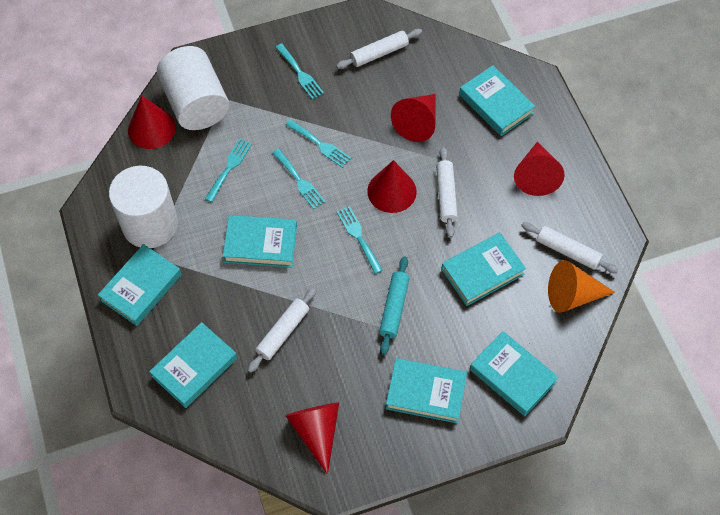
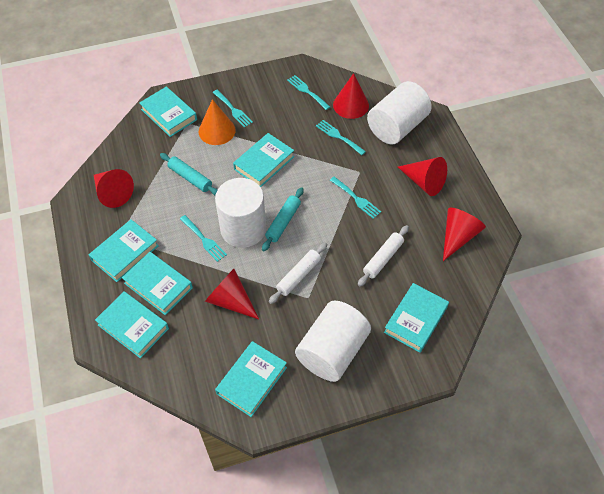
turquoise rolling pin: 1 -> 2
white cylinder: 2 -> 3
white rolling pin: 4 -> 2

